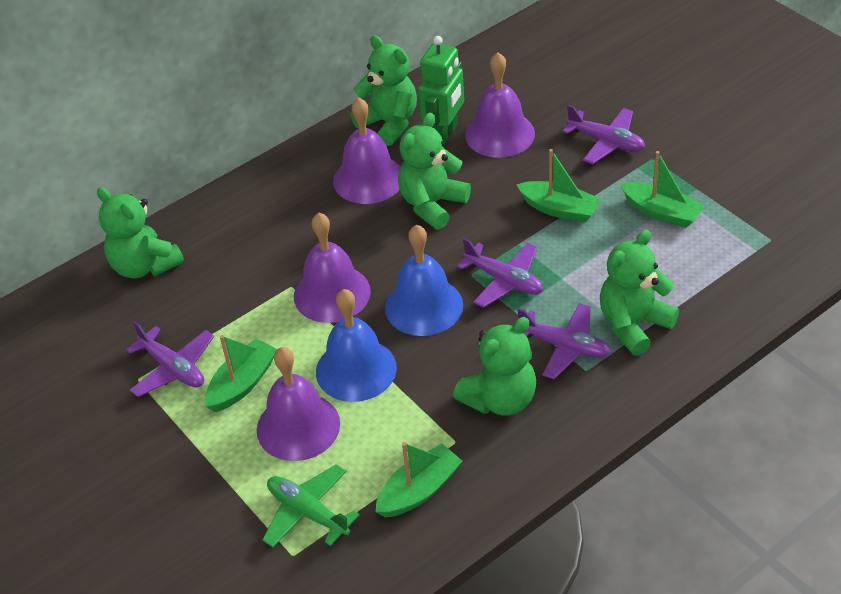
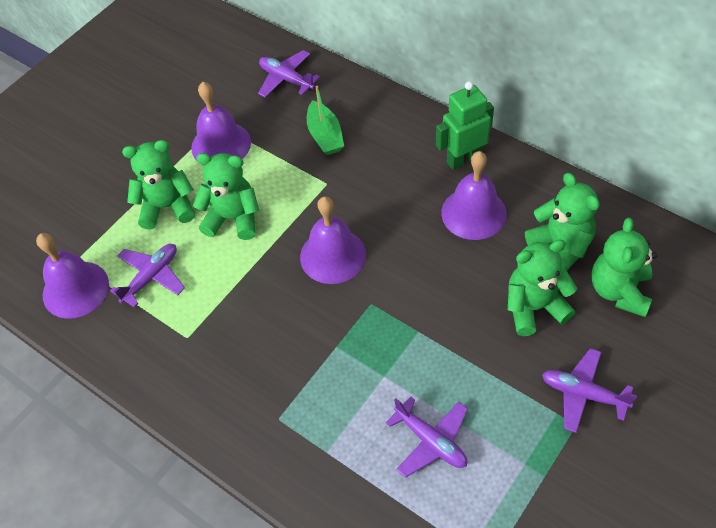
blue bell: 2 -> 0
green boat: 4 -> 1
green plane: 1 -> 0

